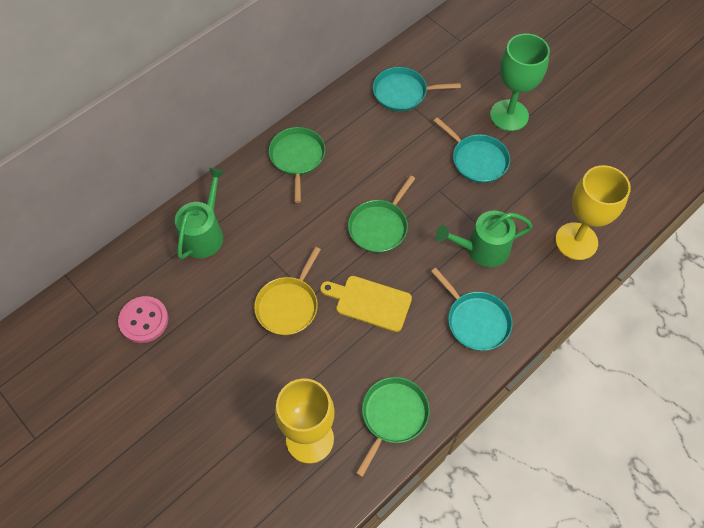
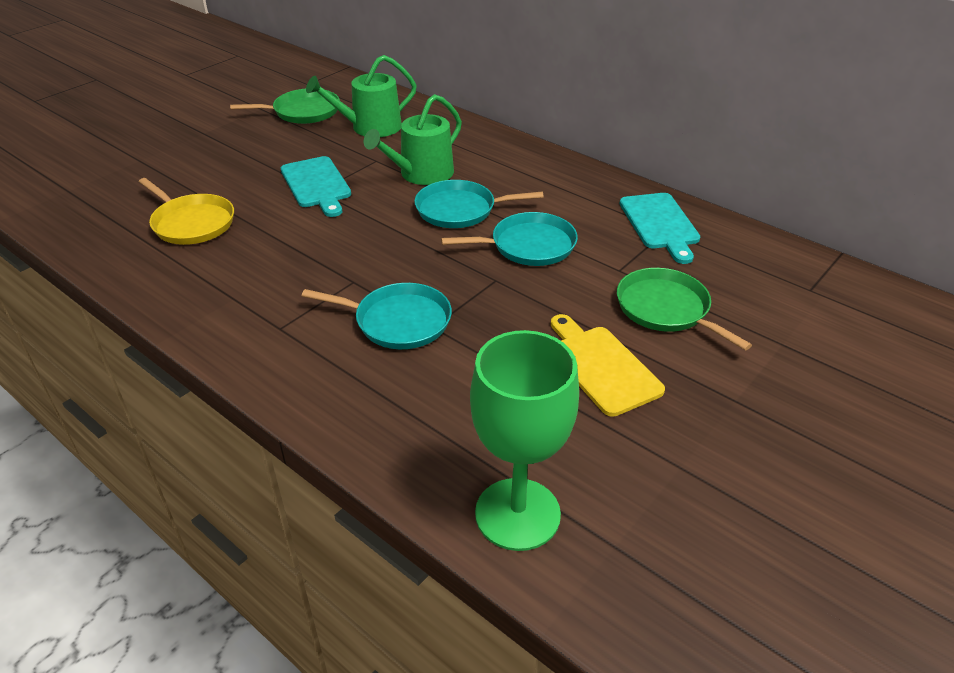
green pan: 3 -> 2
pink button: 1 -> 0
turquoise cutting board: 0 -> 2
yellow goblet: 2 -> 0

